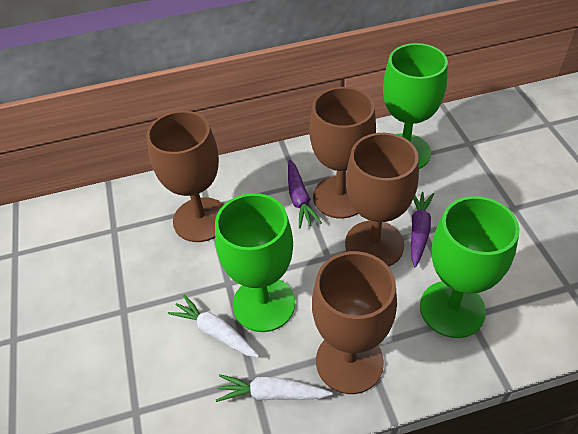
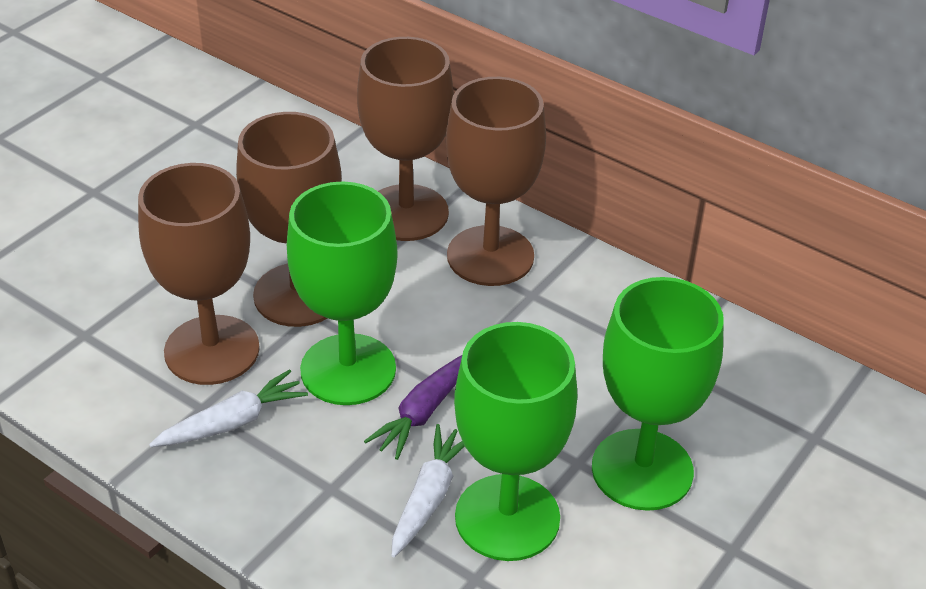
purple carrot: 2 -> 1

